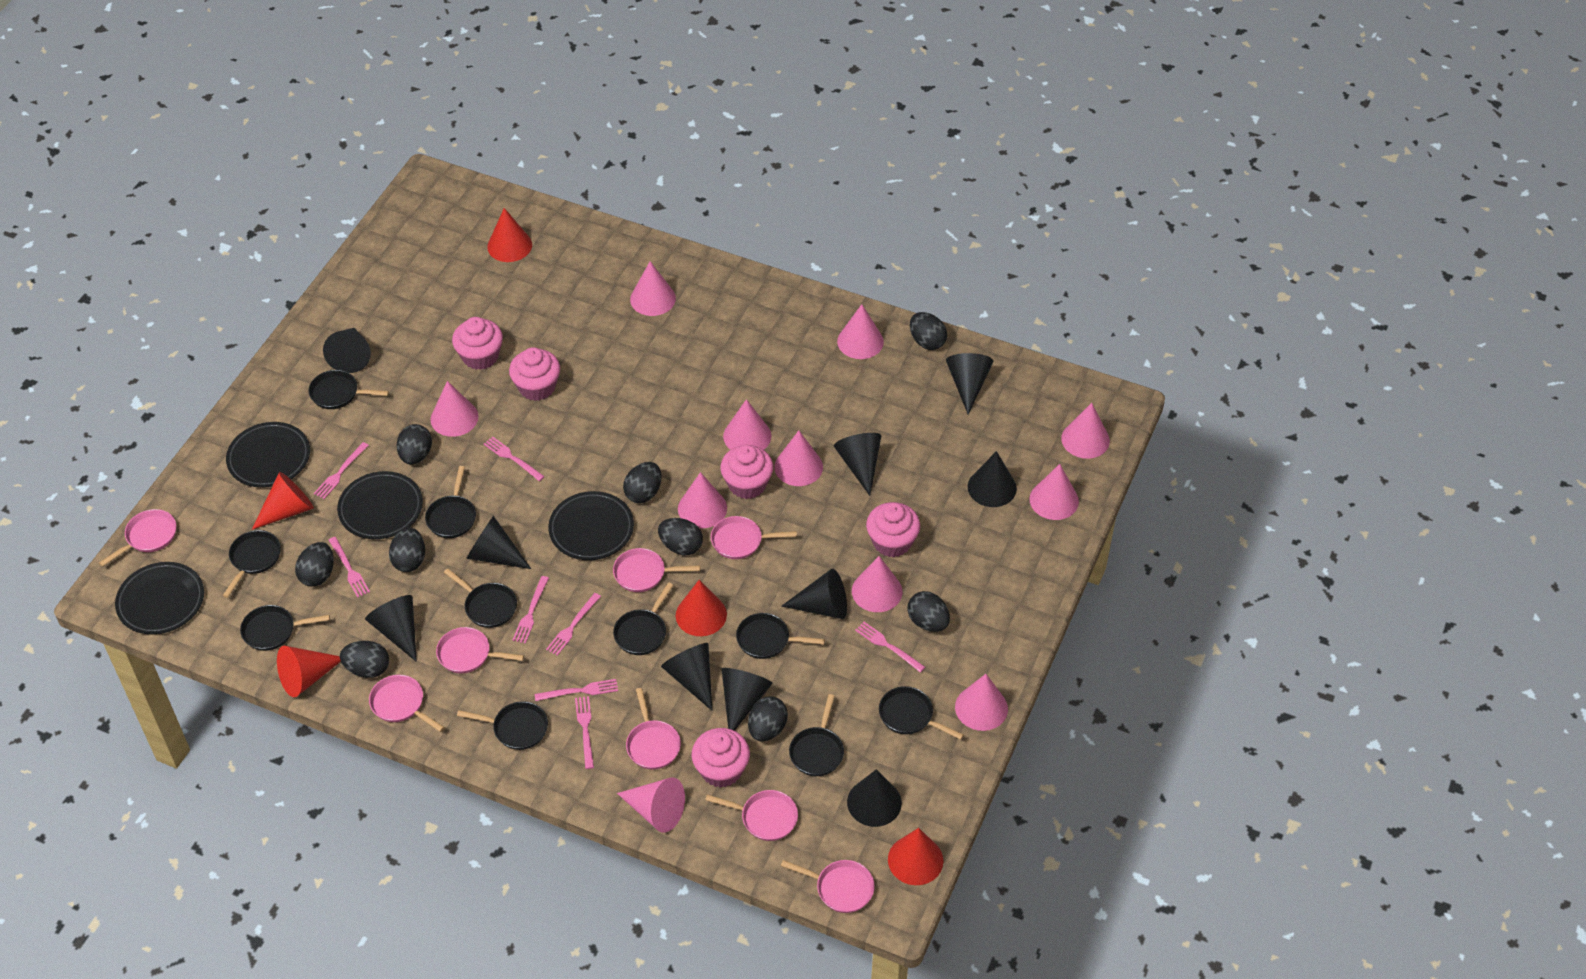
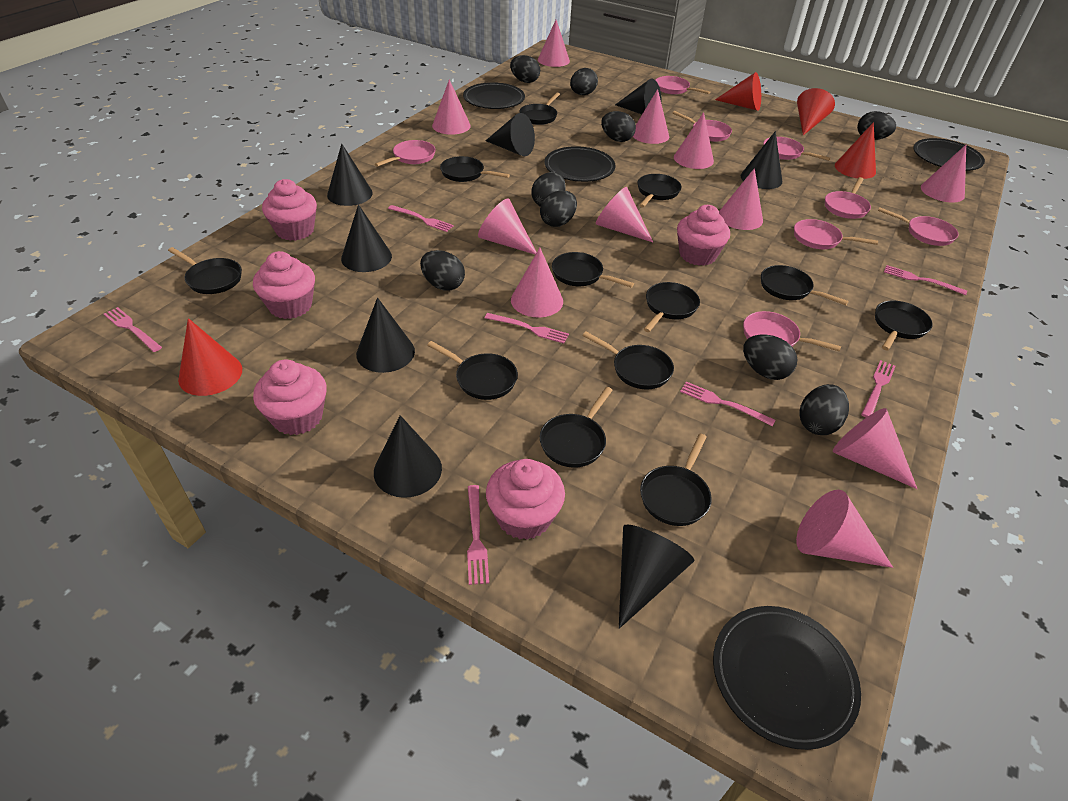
black cone: 10 -> 8
black pan: 10 -> 12
pink fork: 8 -> 7
red cone: 5 -> 4

